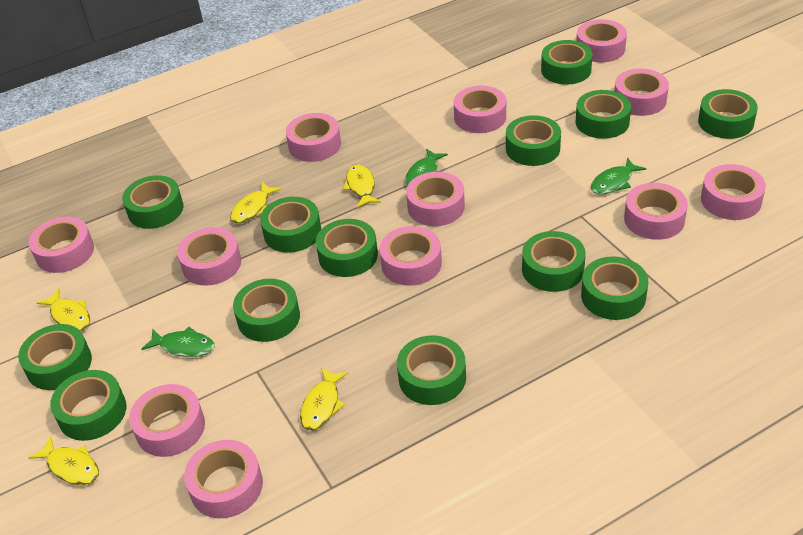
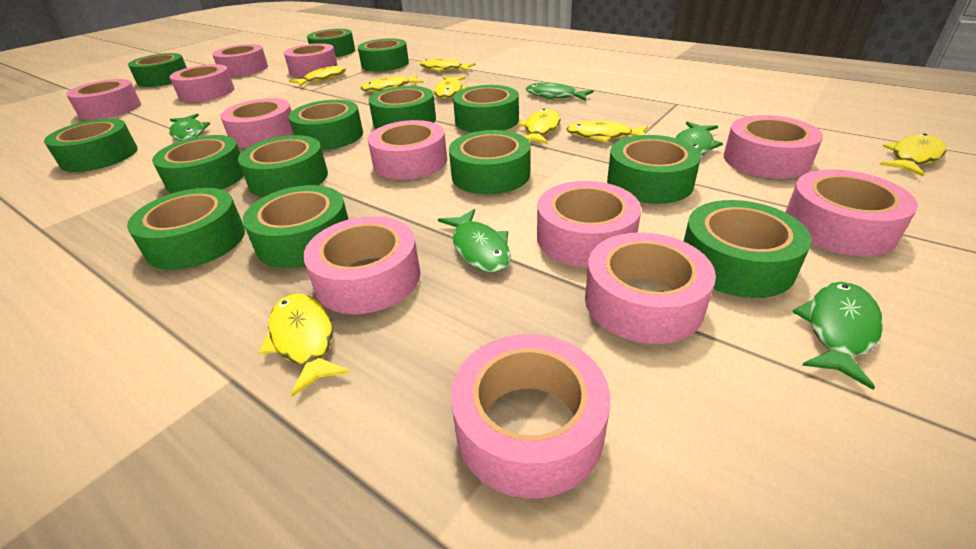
green fish: 3 -> 5
green tape: 13 -> 14
yellow fish: 5 -> 8

